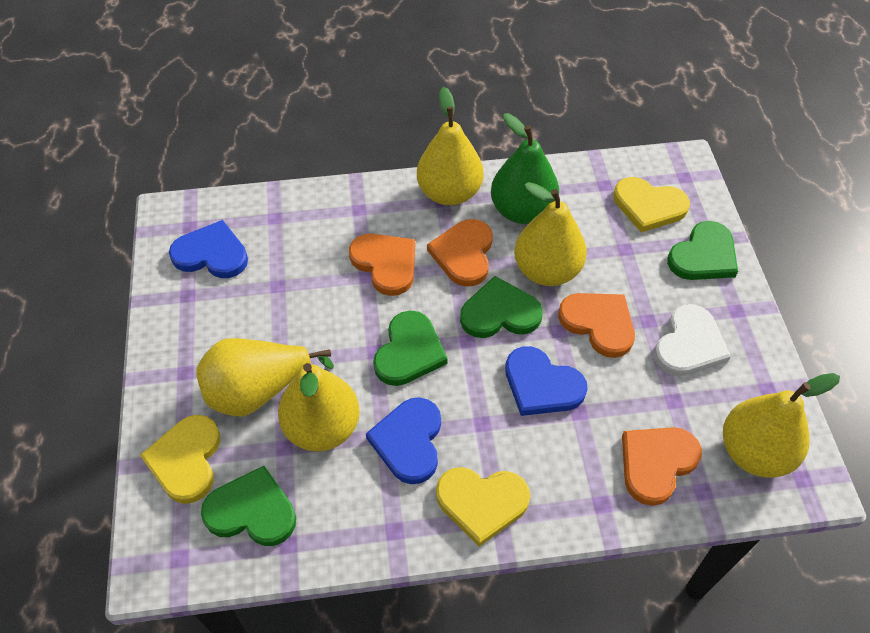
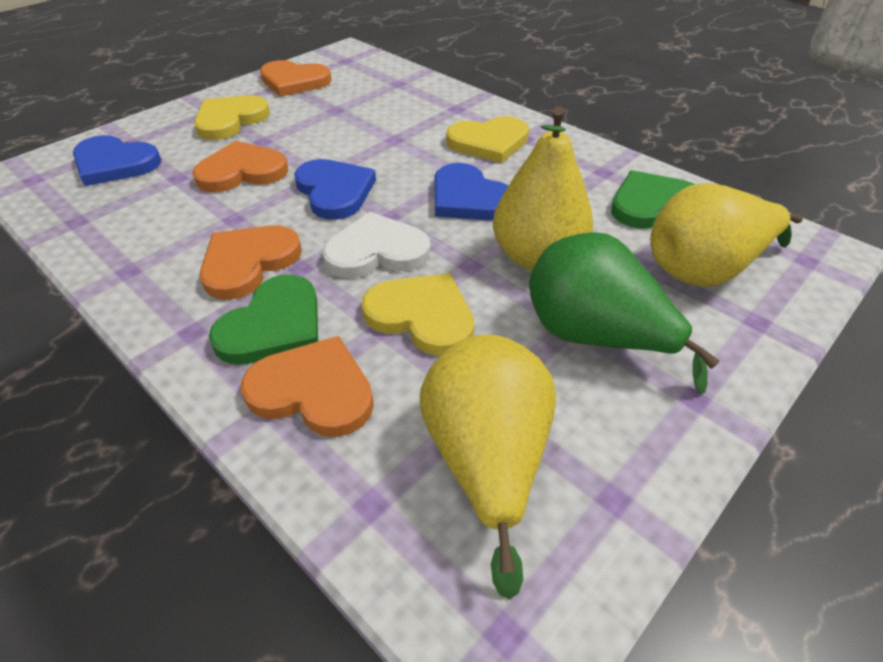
green heart: 4 -> 2
yellow pear: 5 -> 3

